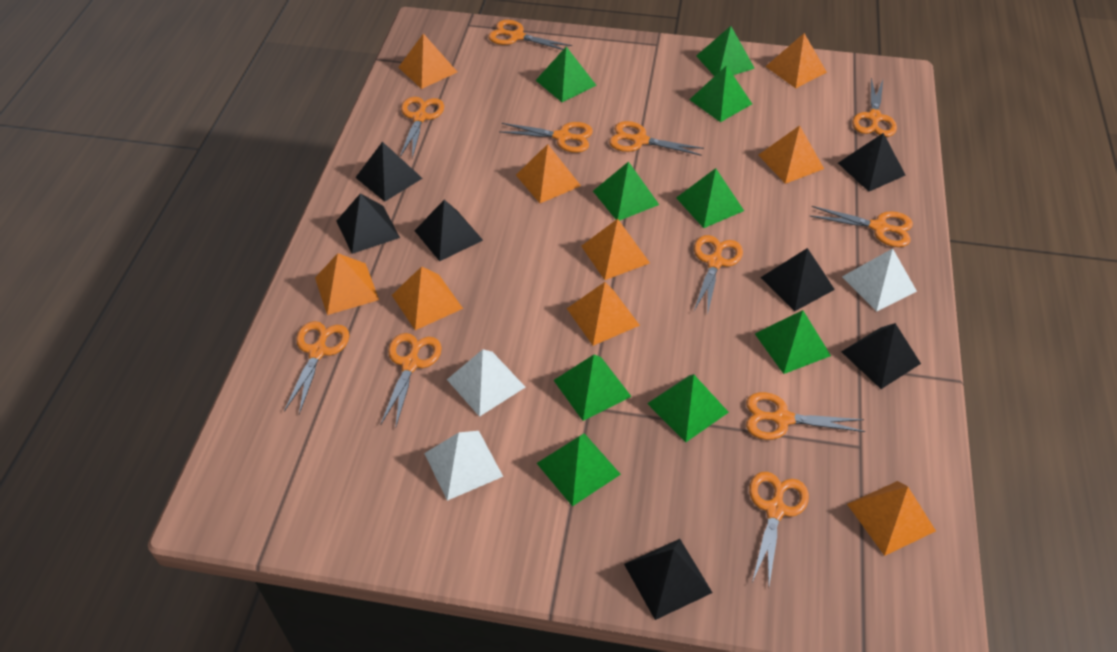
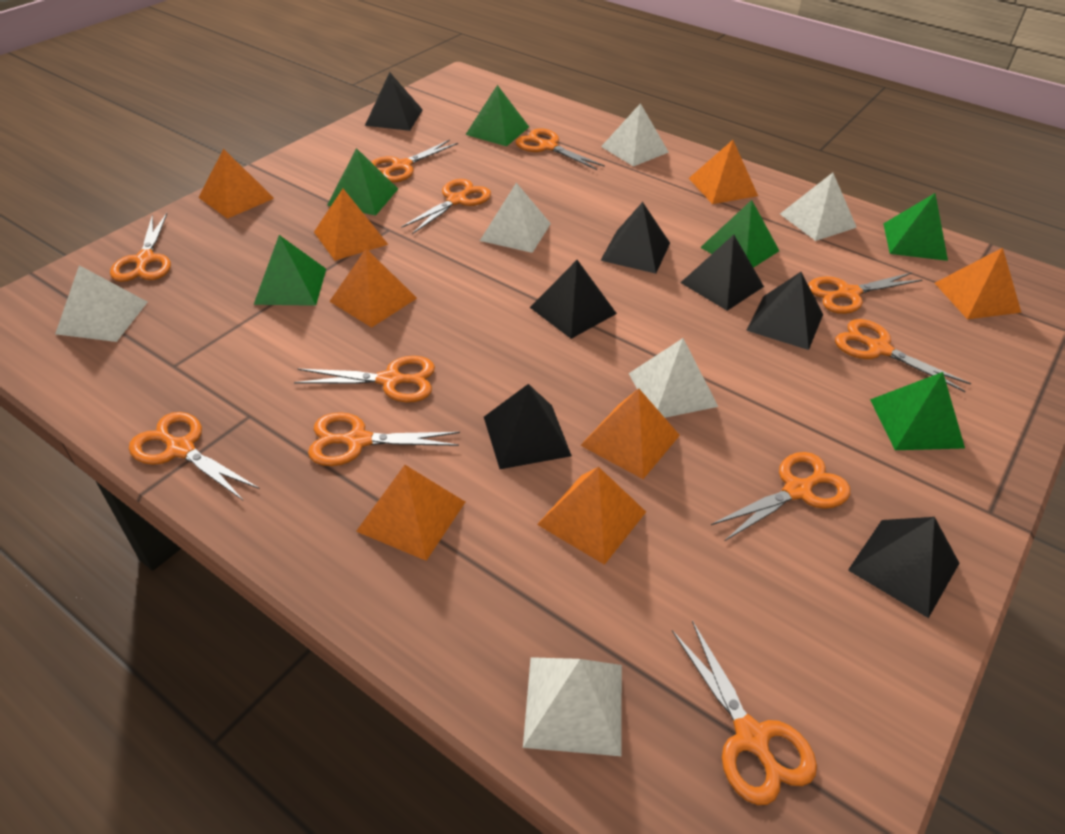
green pyramid: 9 -> 6
orange pyramid: 9 -> 8
white pyramid: 3 -> 6

